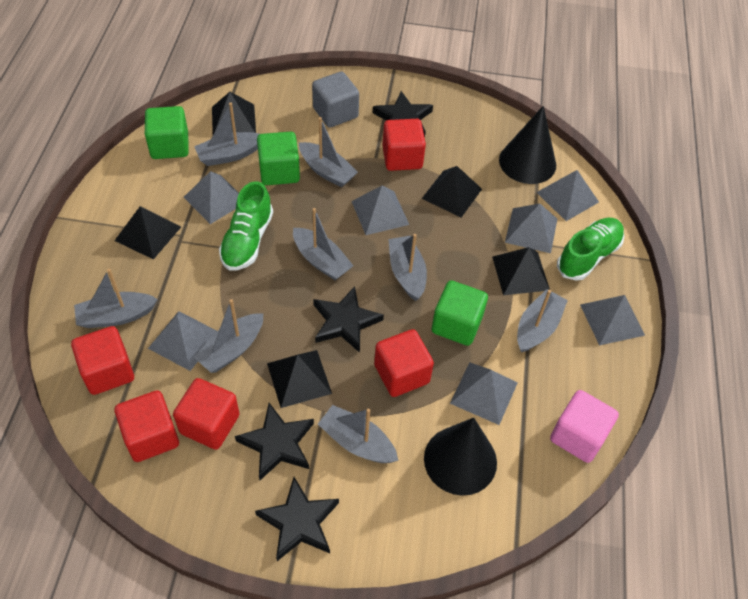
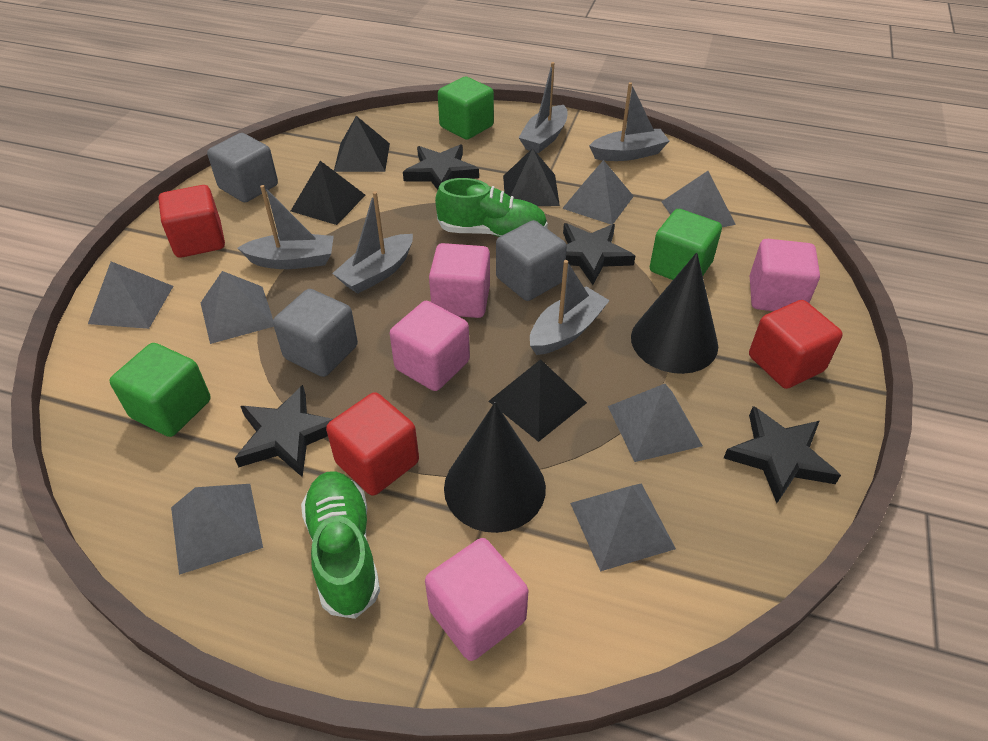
black pyramid: 5 -> 4
grey boat: 8 -> 5
grey cube: 1 -> 3
pink cube: 1 -> 4
red cube: 5 -> 3

